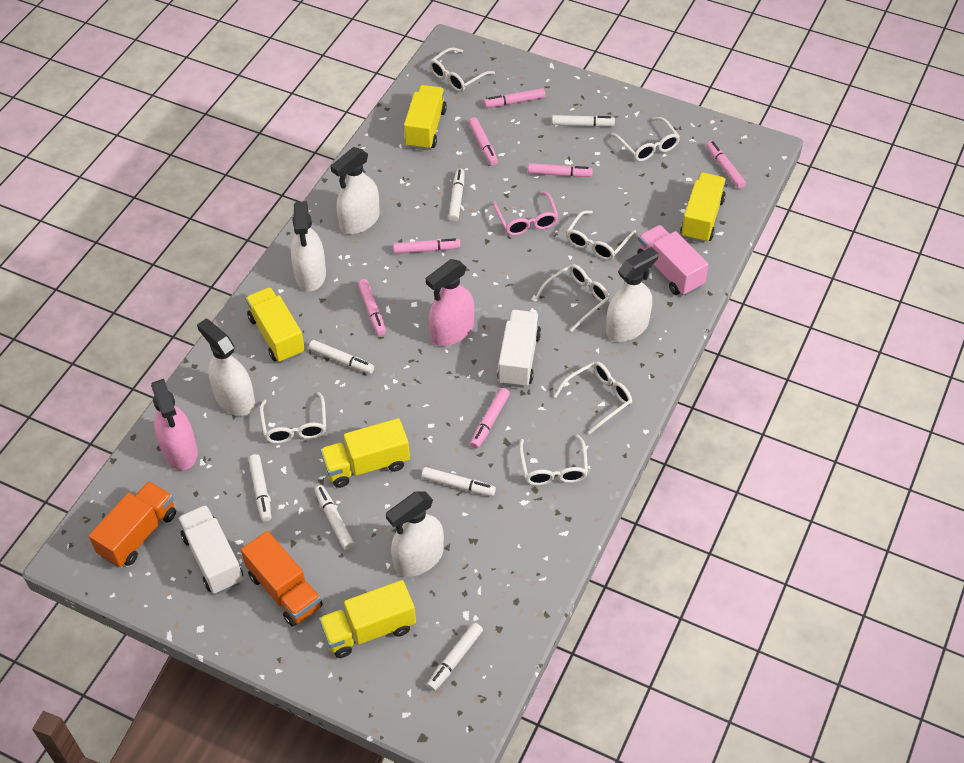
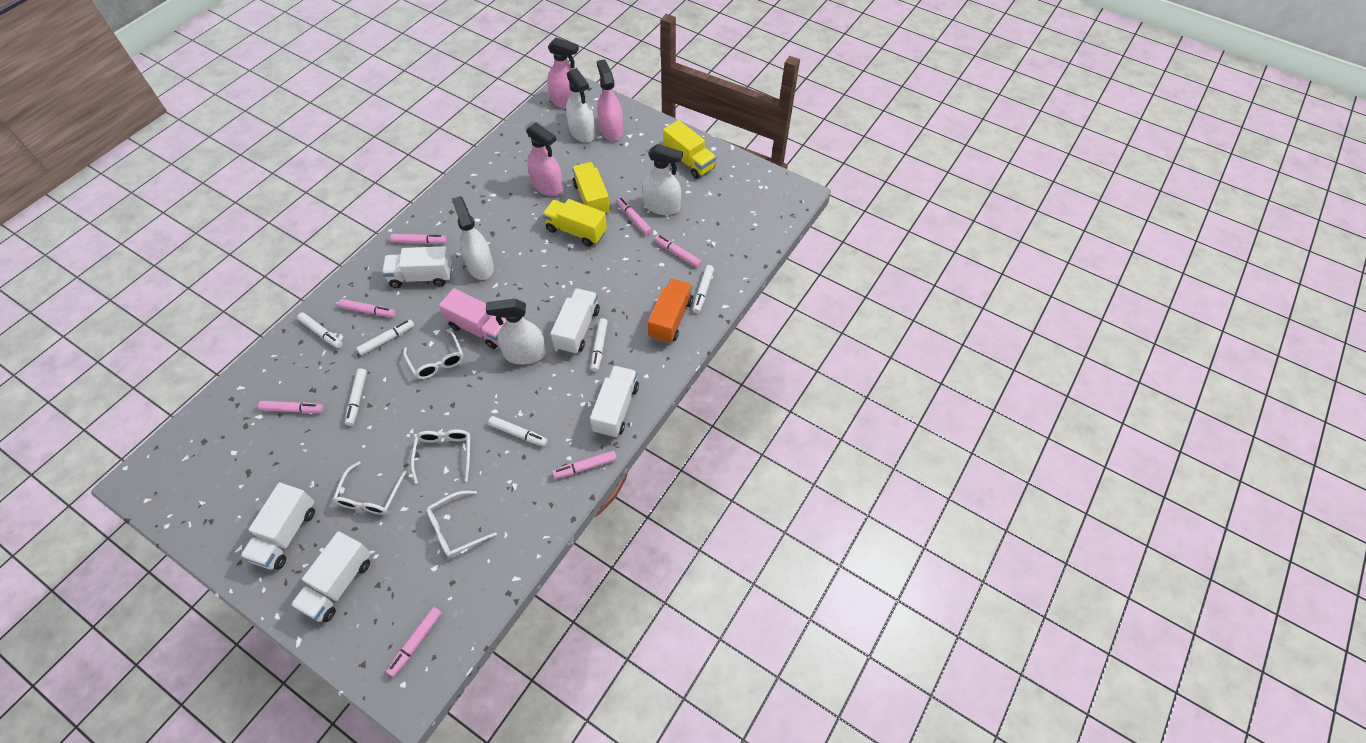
orange truck: 2 -> 1
pink glasses: 1 -> 0
pink spray bottle: 2 -> 3
white glasses: 7 -> 4
white marker: 7 -> 6
white spray bottle: 5 -> 4
white truck: 2 -> 5
yellow truck: 5 -> 3

